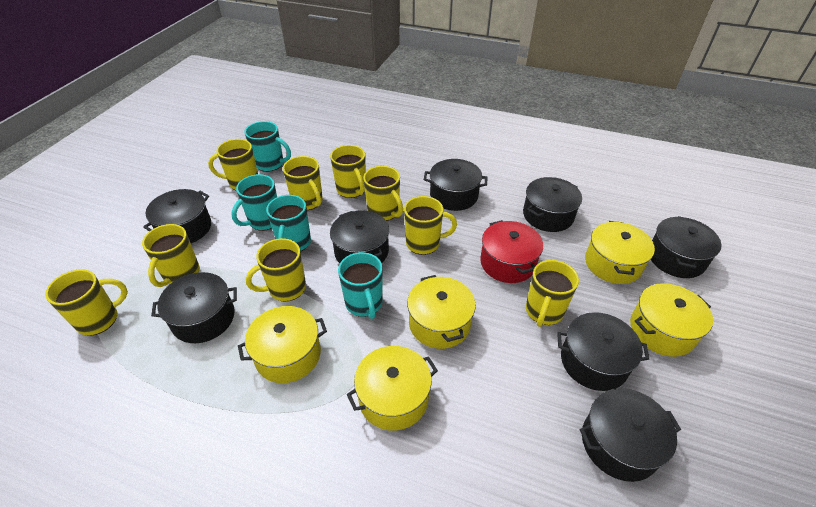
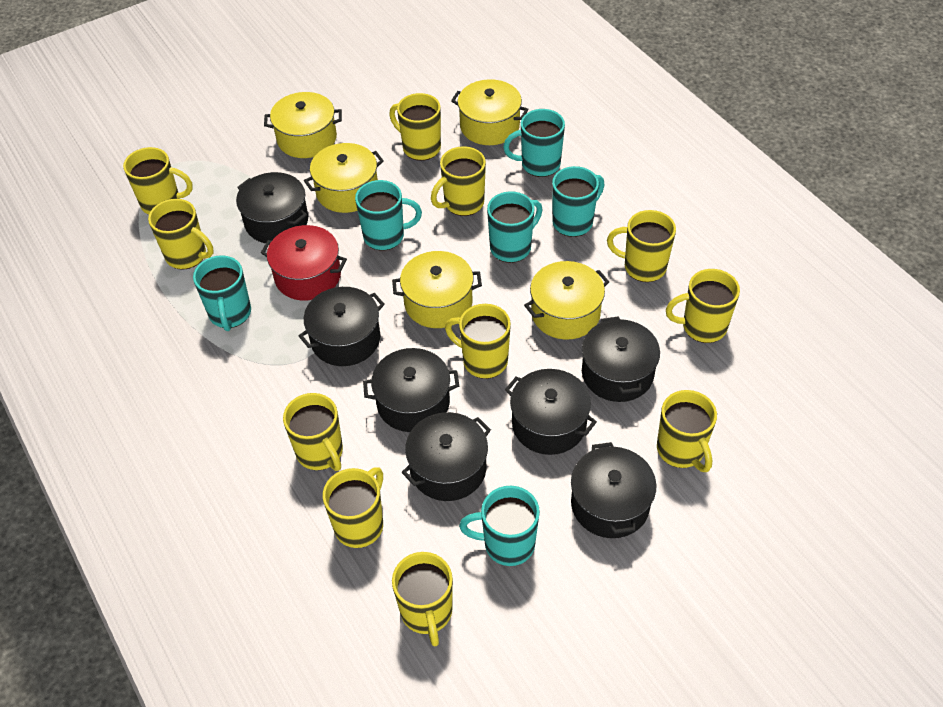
black pot: 8 -> 7
turquoise mug: 4 -> 6
yellow mug: 9 -> 11

